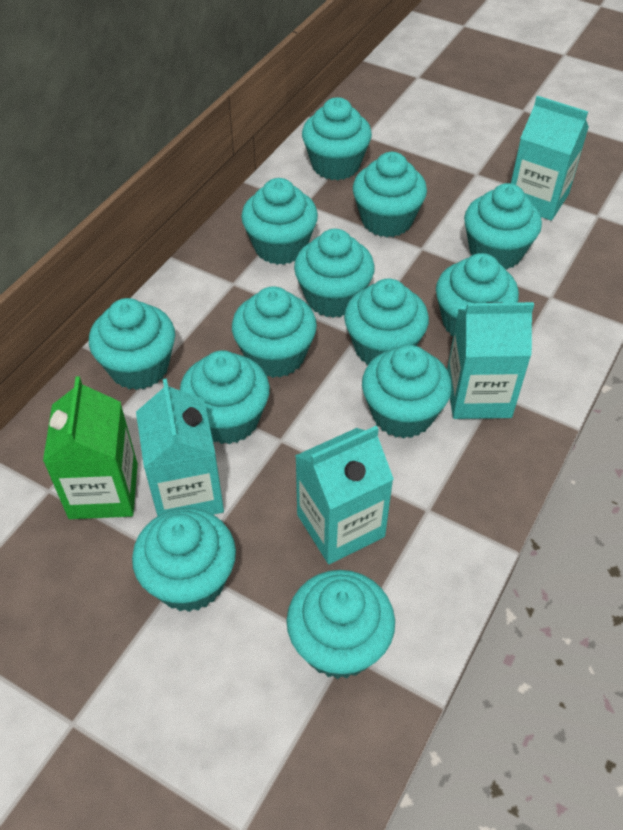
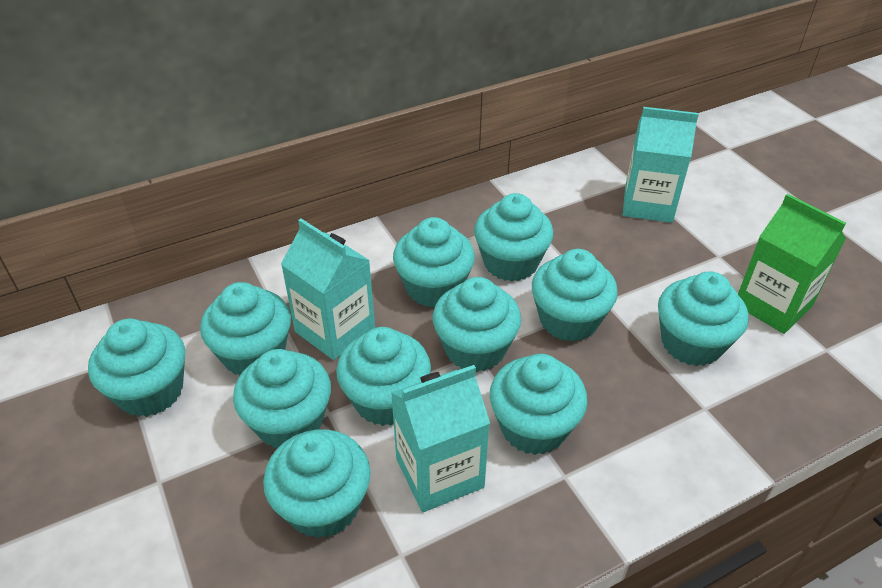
turquoise carton: 4 -> 3
turquoise cupcake: 13 -> 11

